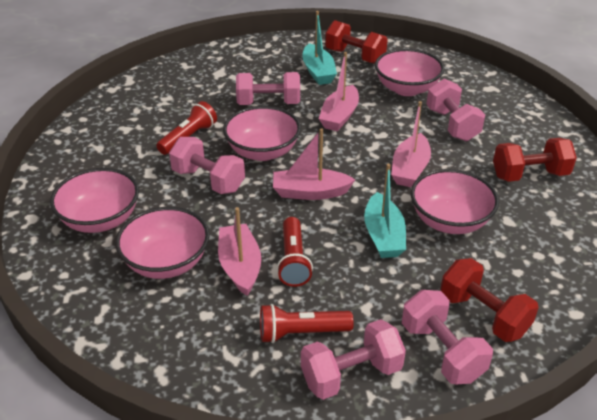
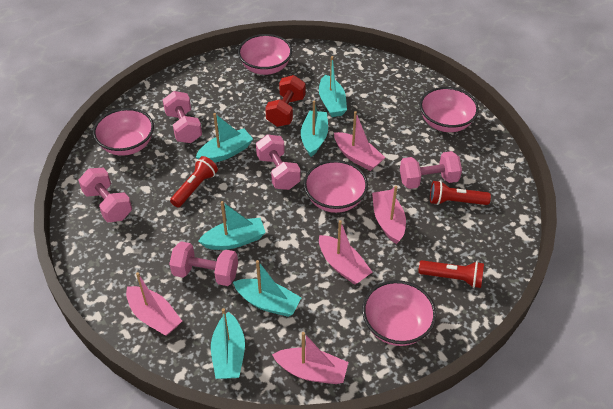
pink boat: 4 -> 5
red dumbbell: 3 -> 1
turquoise boat: 2 -> 6

